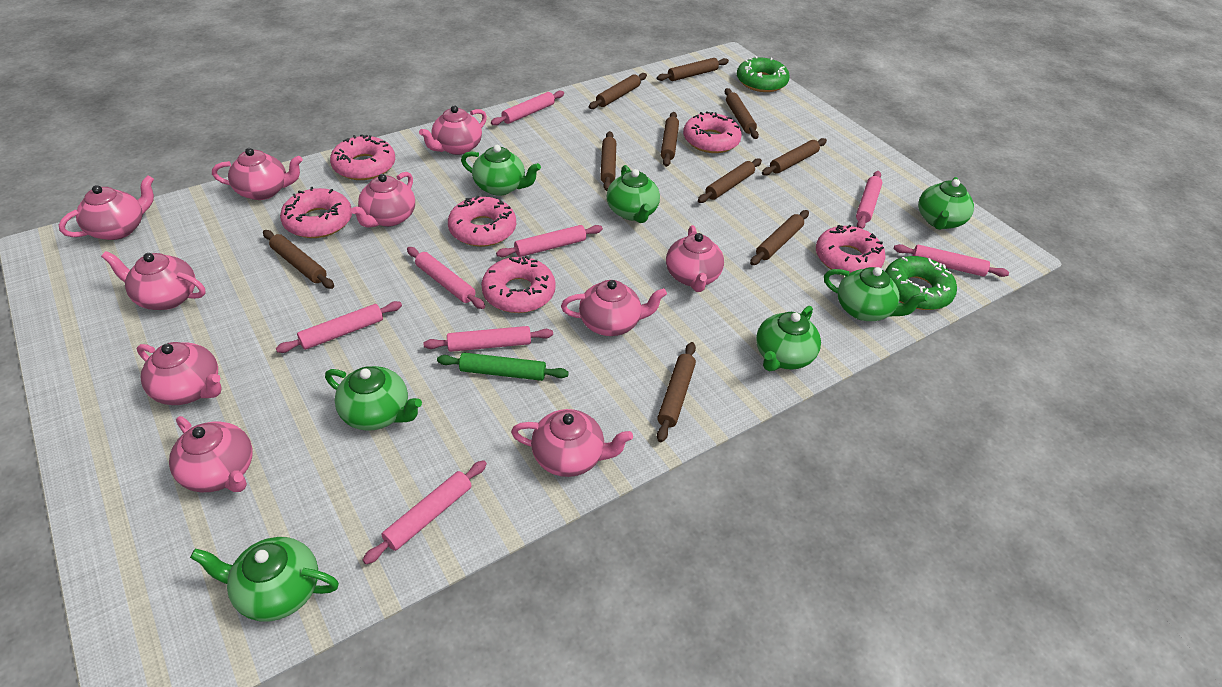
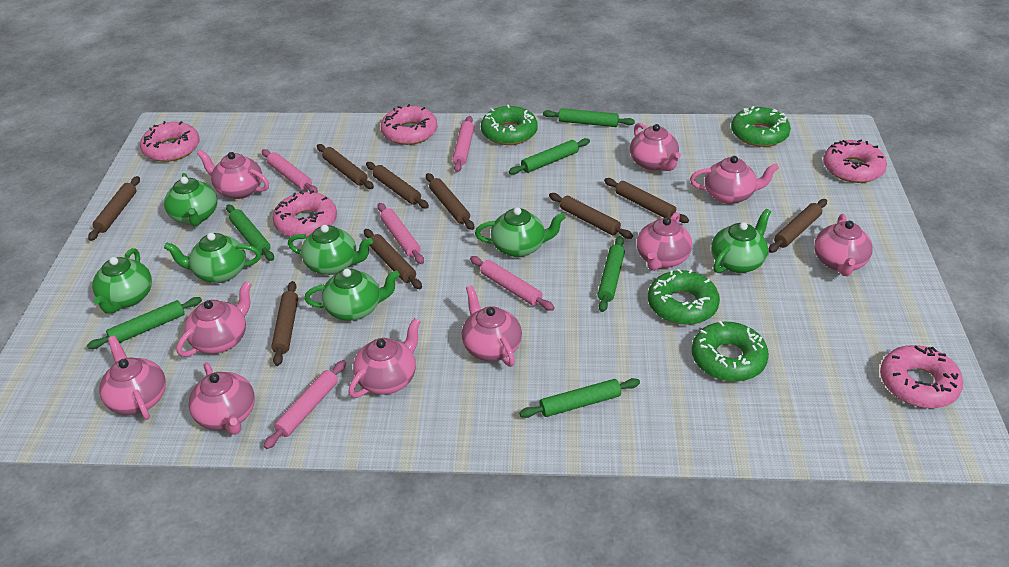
brown rolling pin: 10 -> 9
green donut: 2 -> 4
green rolling pin: 1 -> 6
pink donut: 6 -> 5
pink rolling pin: 8 -> 5

